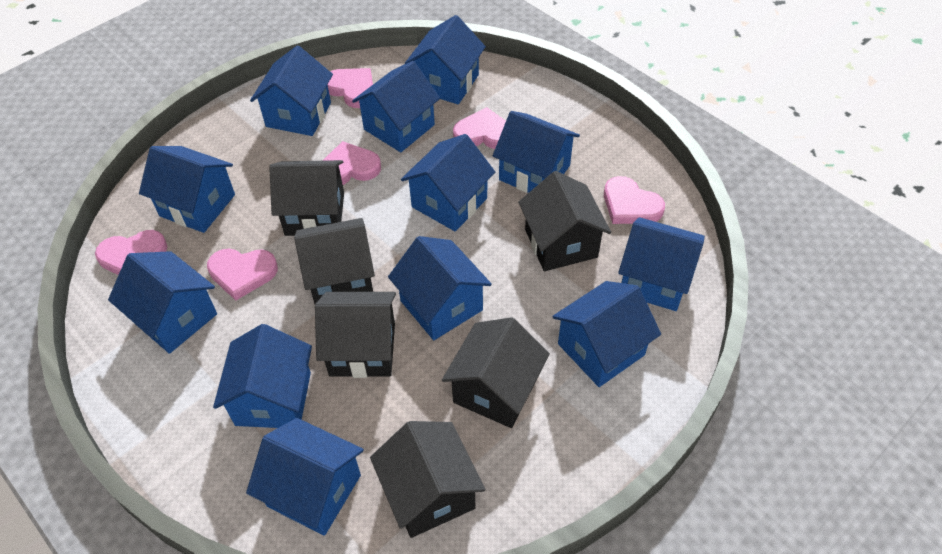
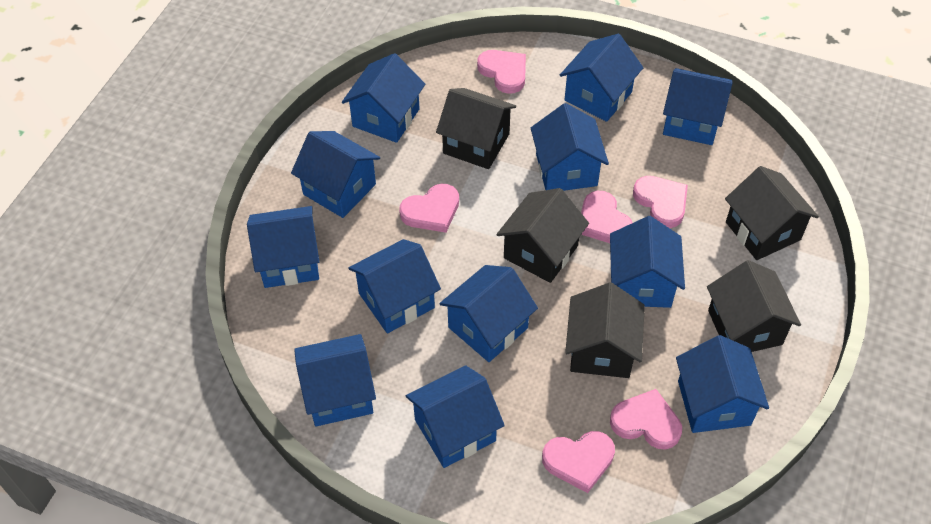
black house: 6 -> 5

